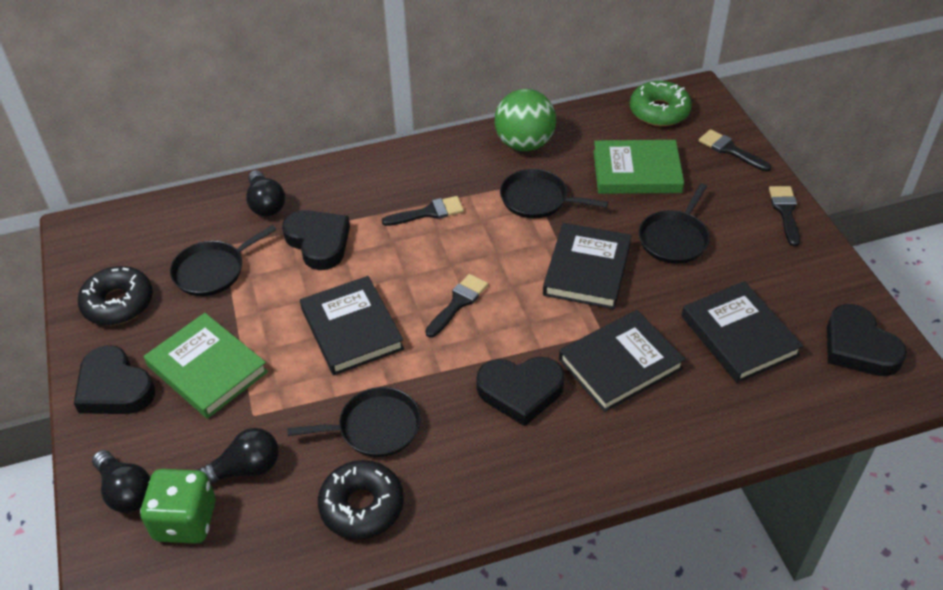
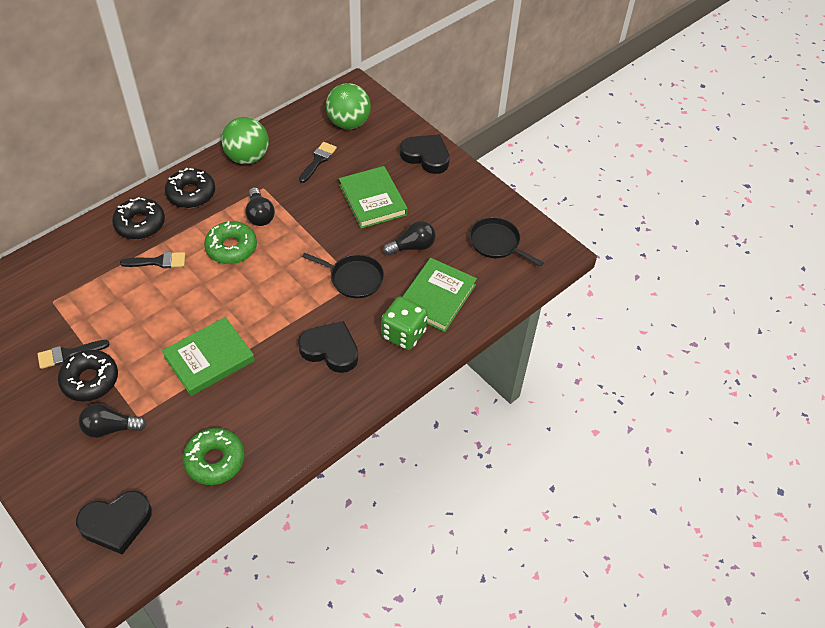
black book: 4 -> 0
black brush: 4 -> 3
black donut: 2 -> 3
black heart: 4 -> 3
black pan: 4 -> 2
green ball: 1 -> 2
green book: 2 -> 3
green donut: 1 -> 2

